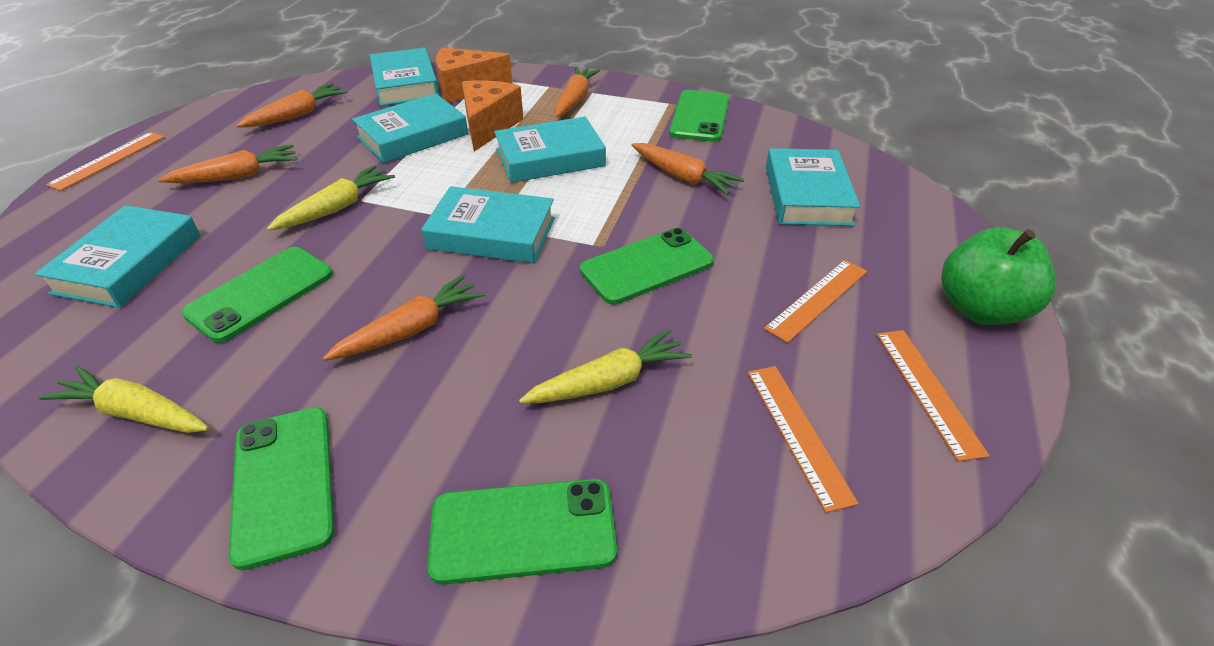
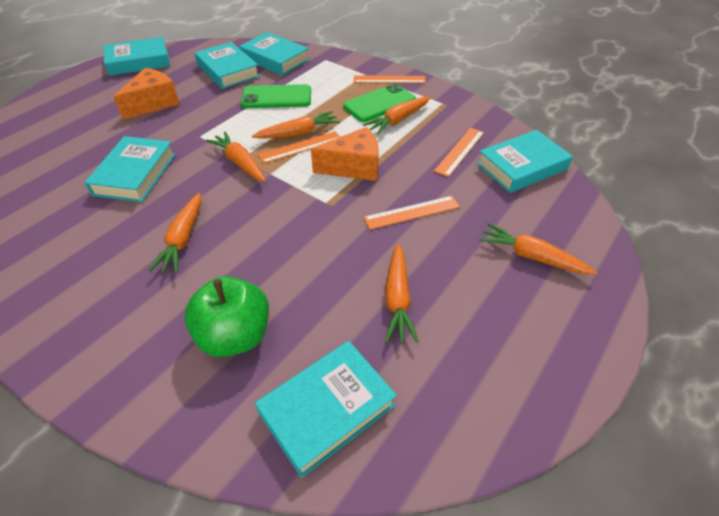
green phone: 5 -> 2
orange carrot: 5 -> 6
yellow carrot: 3 -> 0

